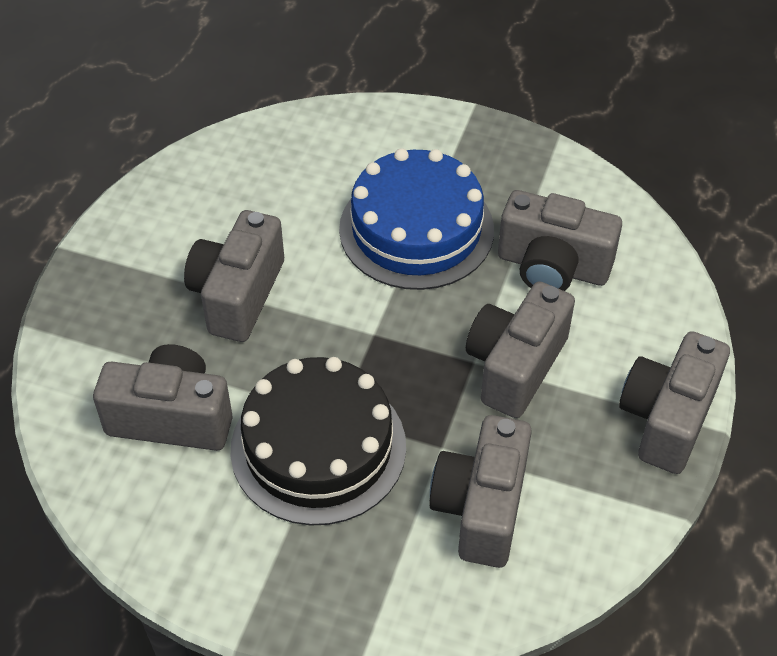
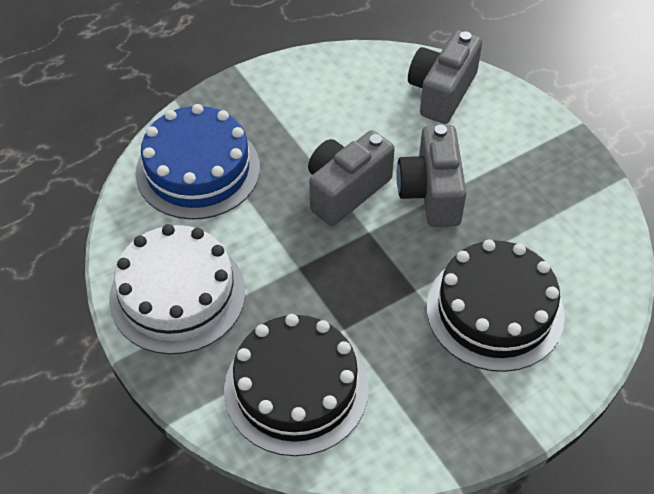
black cake: 1 -> 2
grey camera: 6 -> 3
white cake: 0 -> 1

